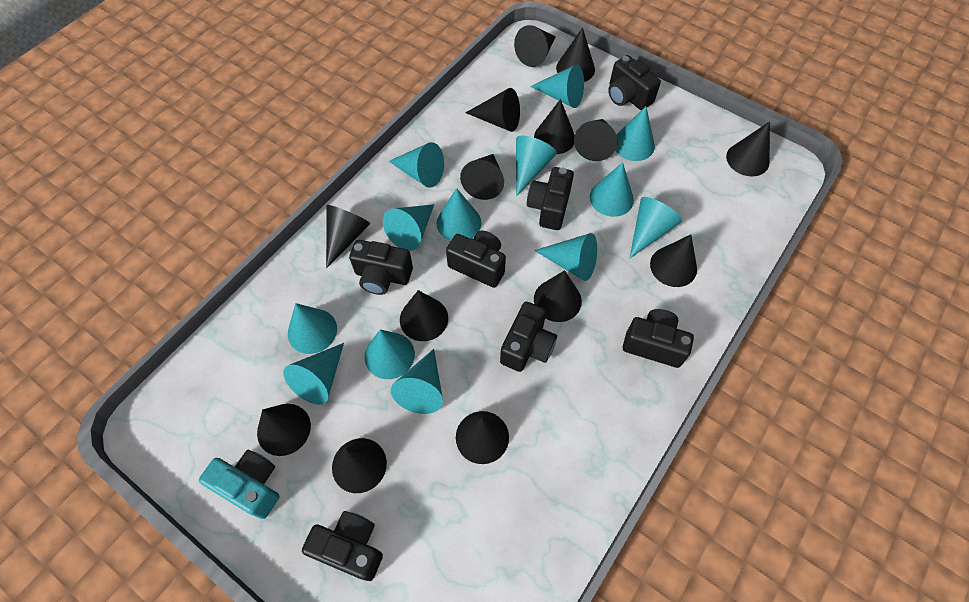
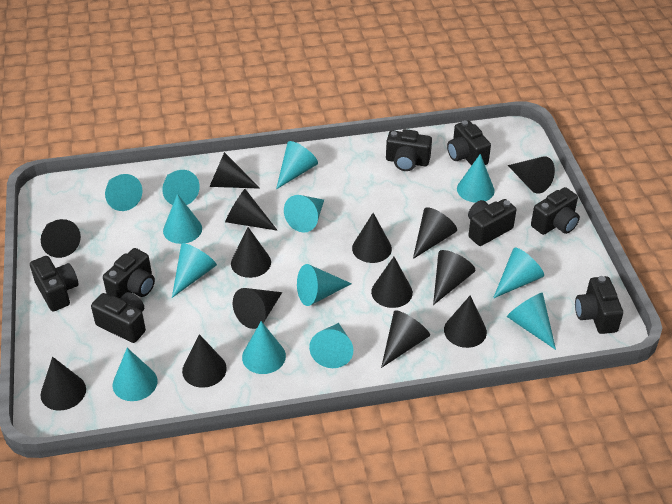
black camera: 7 -> 8
turquoise camera: 1 -> 0

